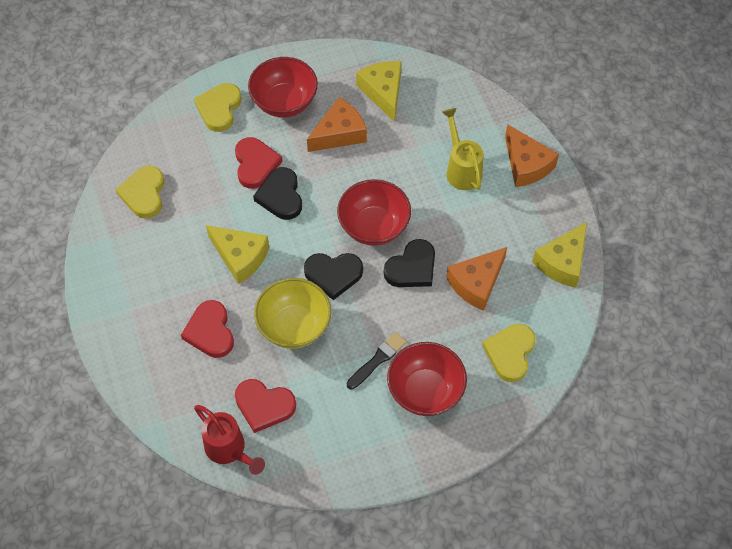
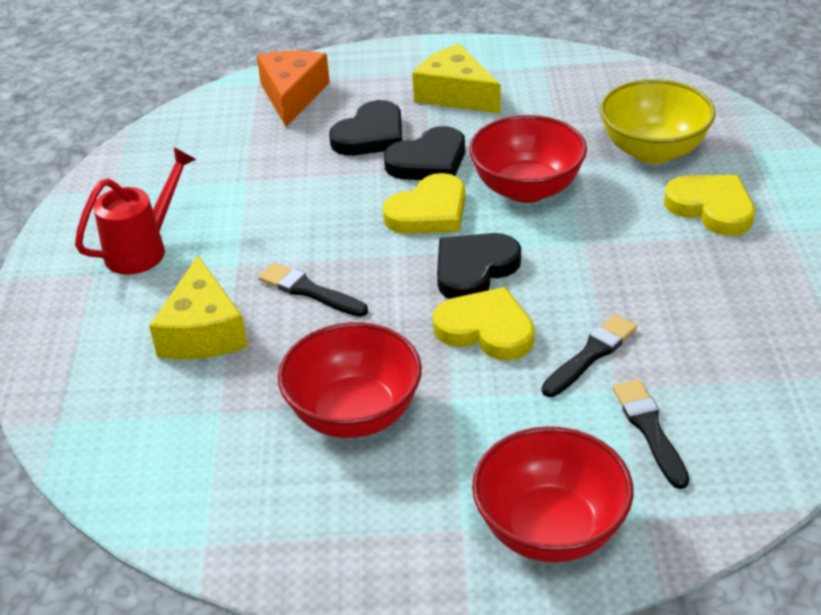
black brush: 1 -> 3
orange cheese: 3 -> 1
red heart: 3 -> 0
yellow cheese: 3 -> 2
yellow watering can: 1 -> 0

